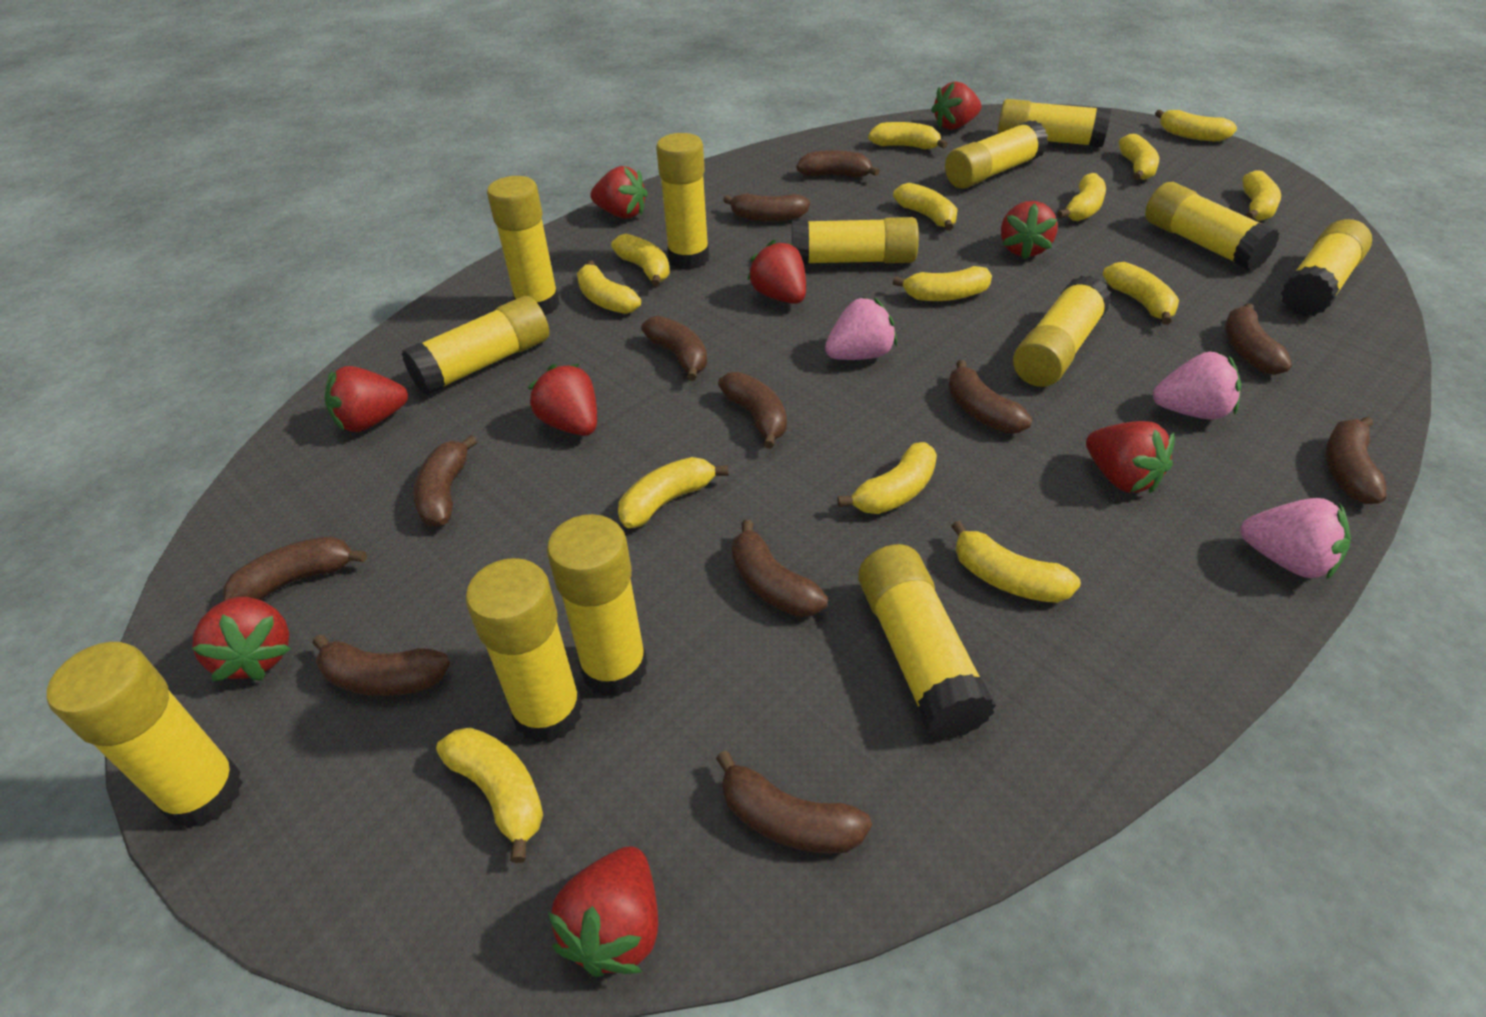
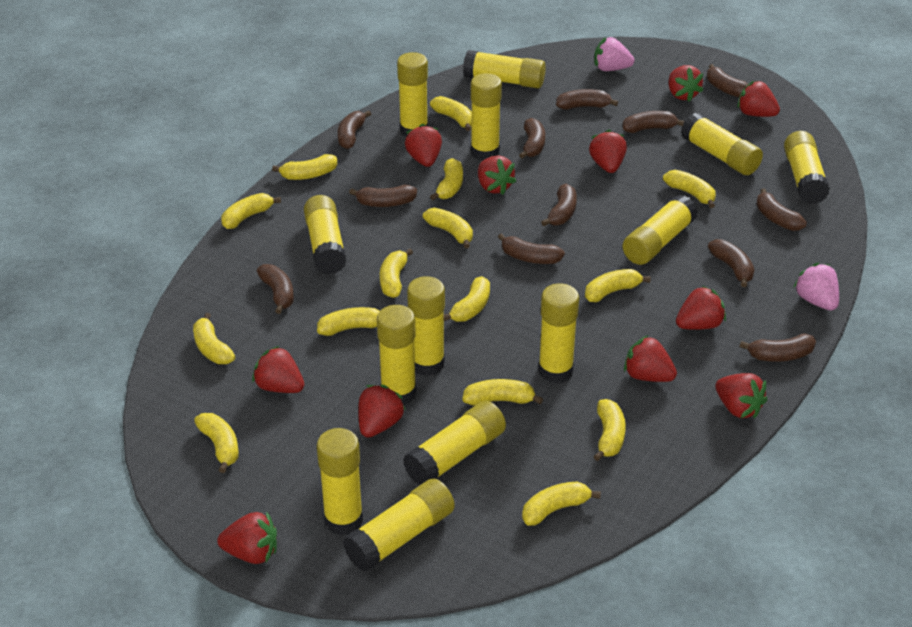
pink strawberry: 3 -> 2
red strawberry: 9 -> 11
yellow banana: 14 -> 15

